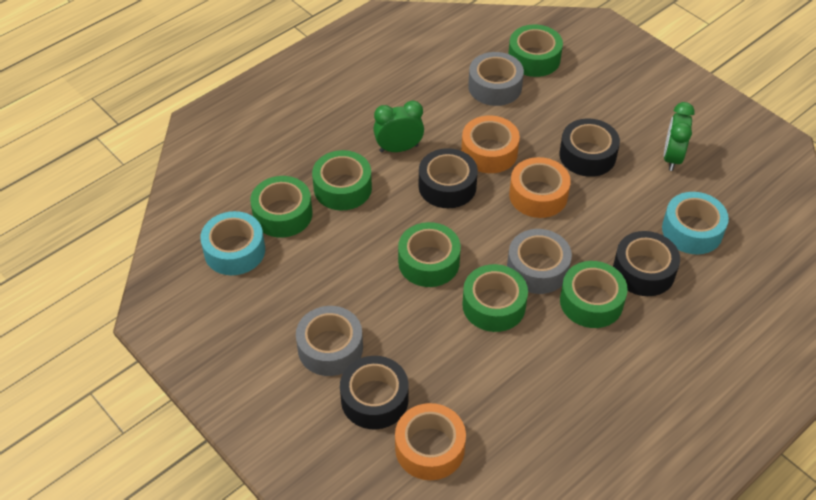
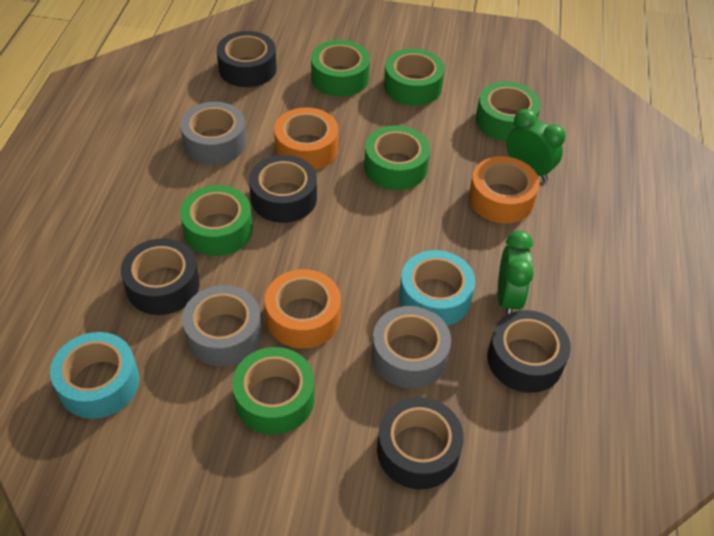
black tape: 4 -> 5

